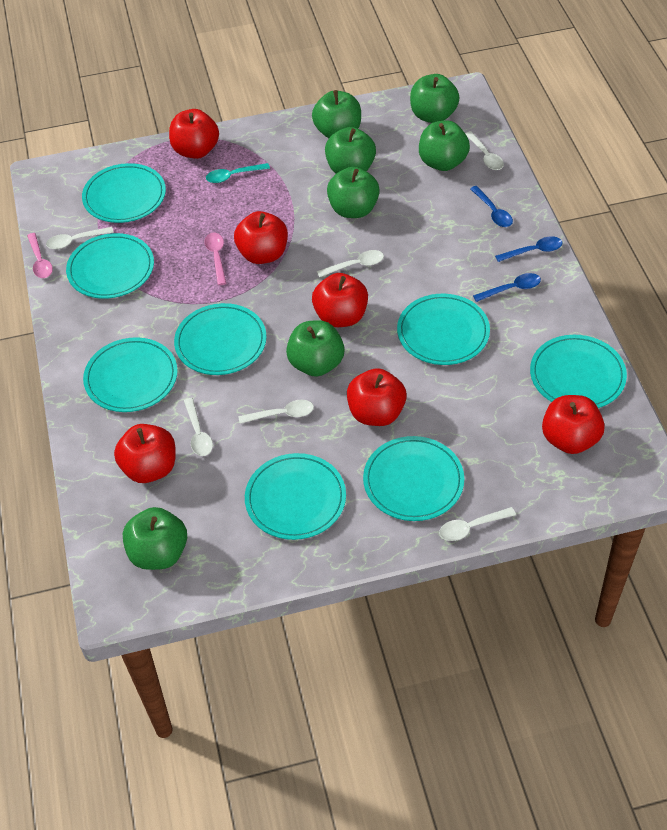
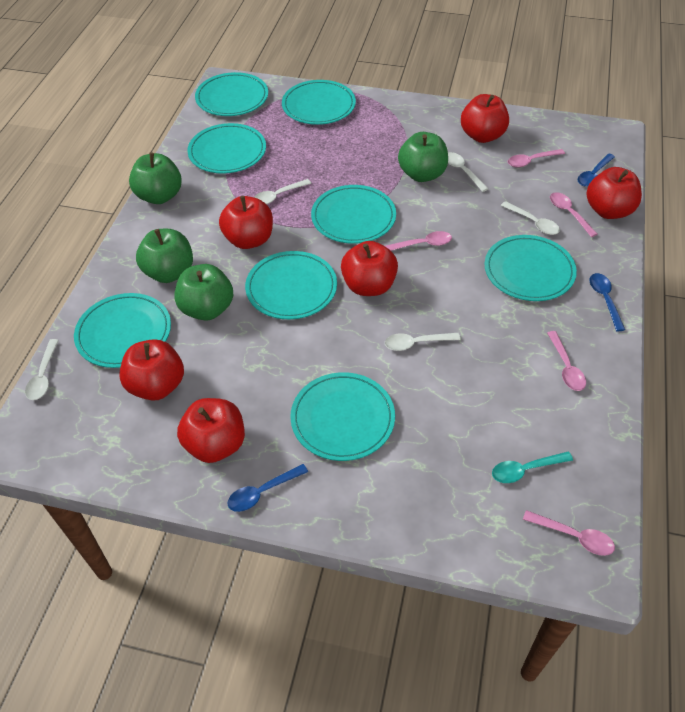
green apple: 7 -> 4
pink spoon: 2 -> 5
white spoon: 6 -> 5

